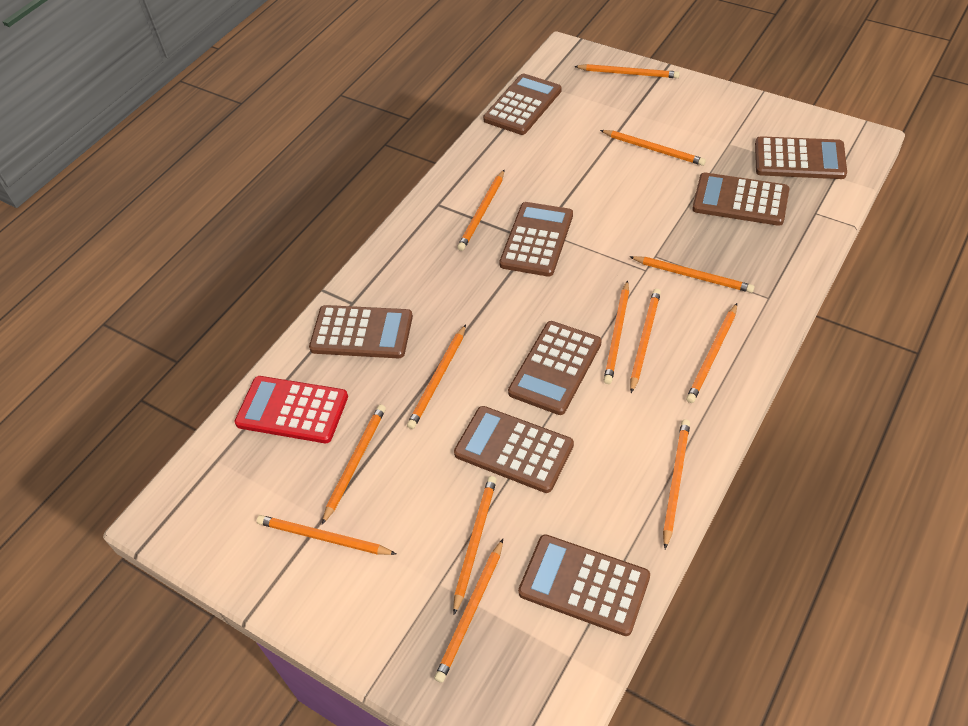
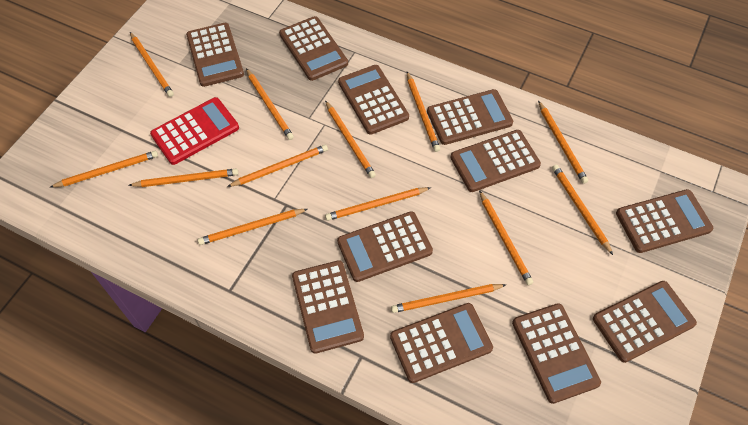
brown calculator: 8 -> 11

